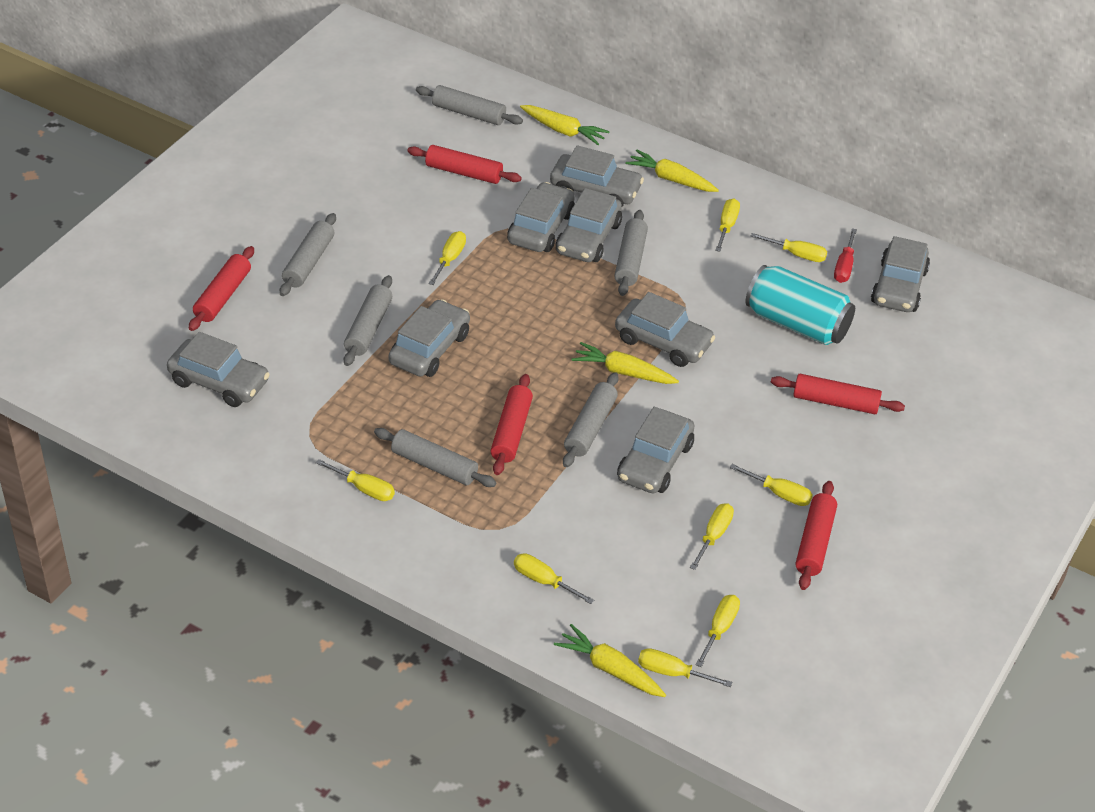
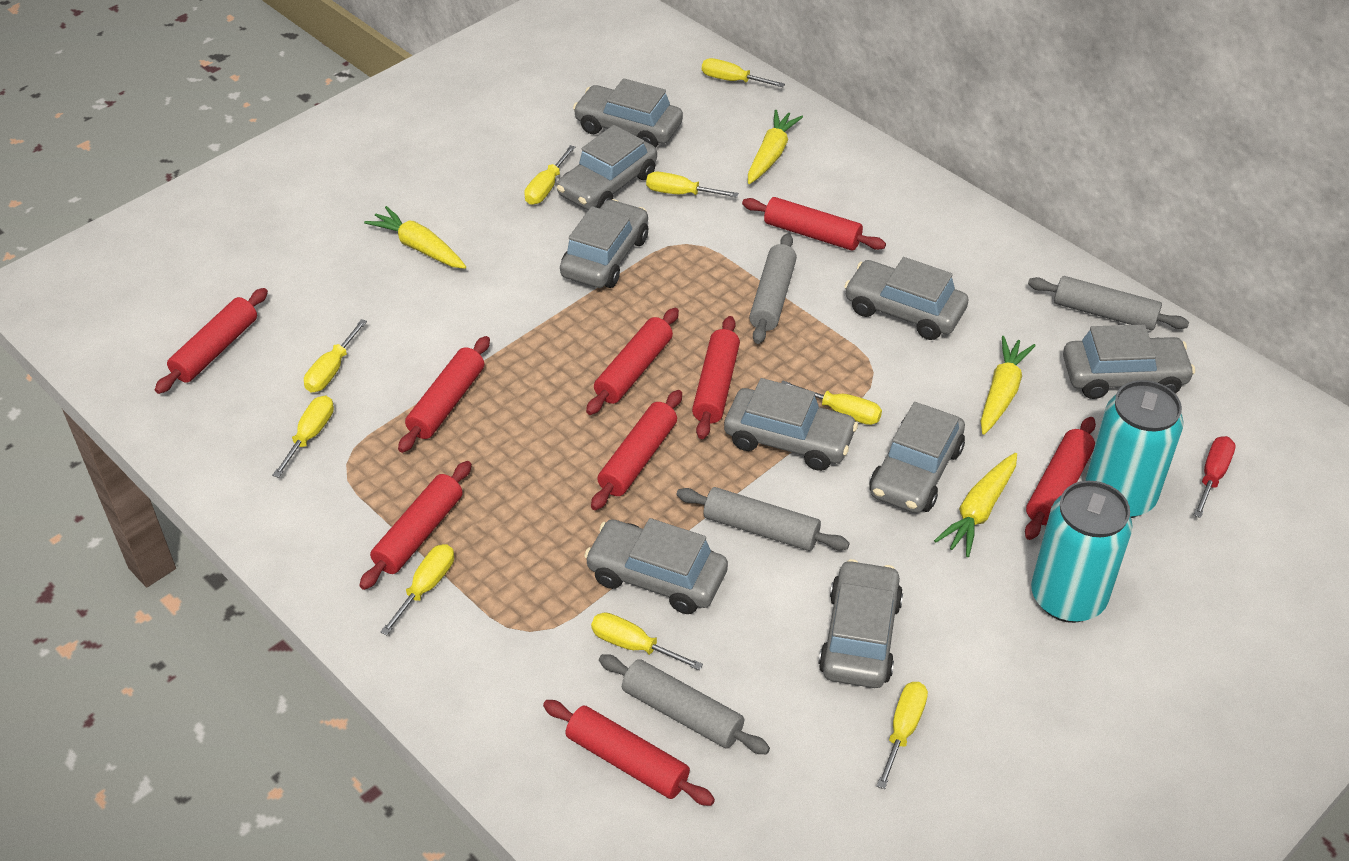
grey car: 8 -> 9
grey rolling pin: 6 -> 4
red rolling pin: 5 -> 9
turquoise can: 1 -> 2

